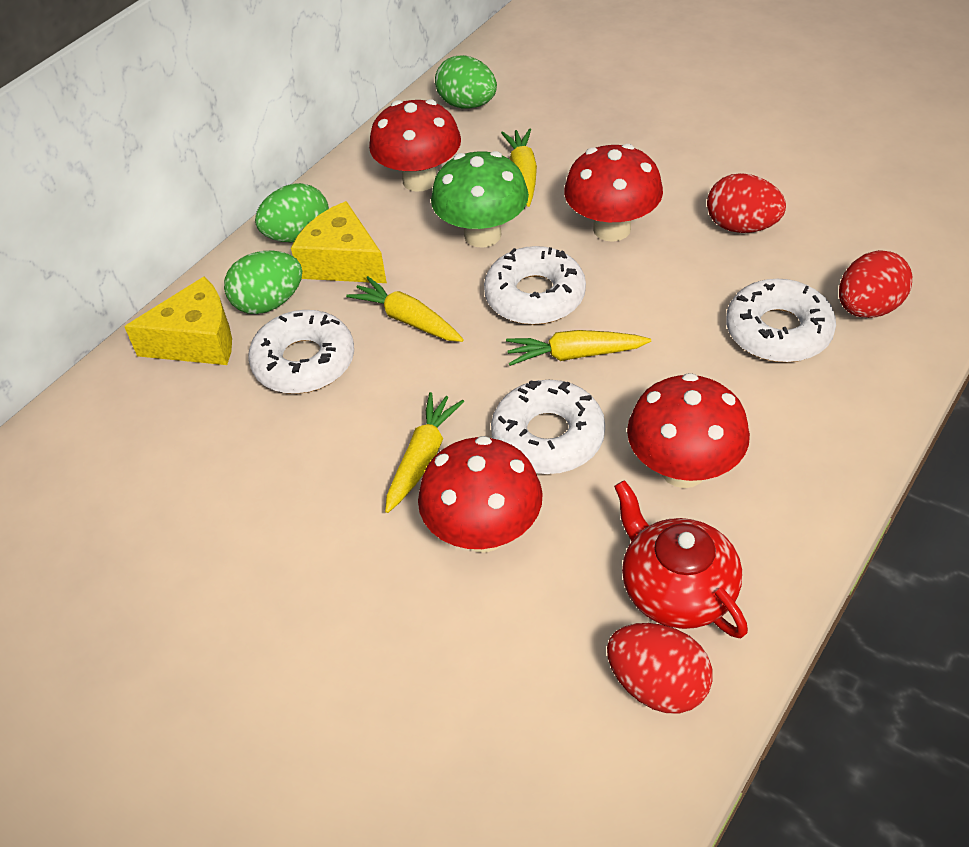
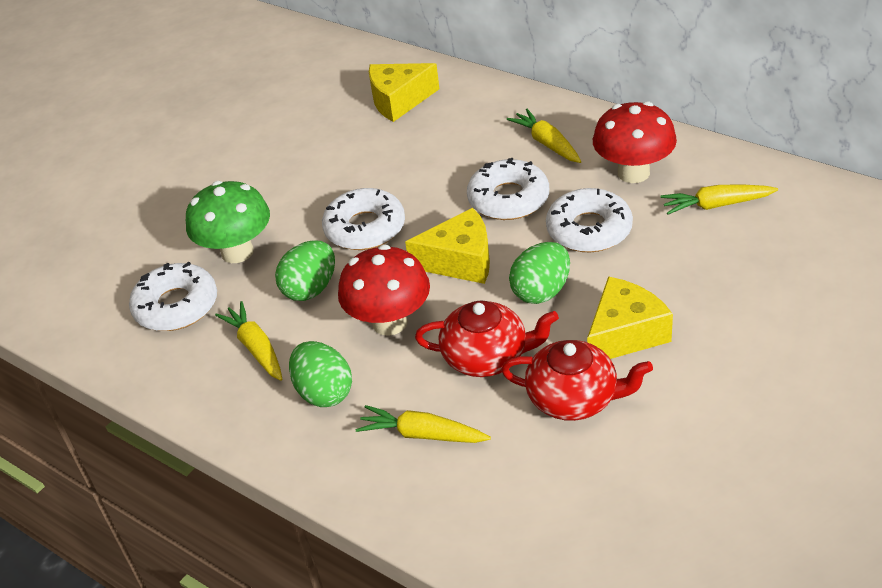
red egg: 3 -> 0
red mushroom: 4 -> 2
red teapot: 1 -> 2
yellow cheese: 2 -> 3

